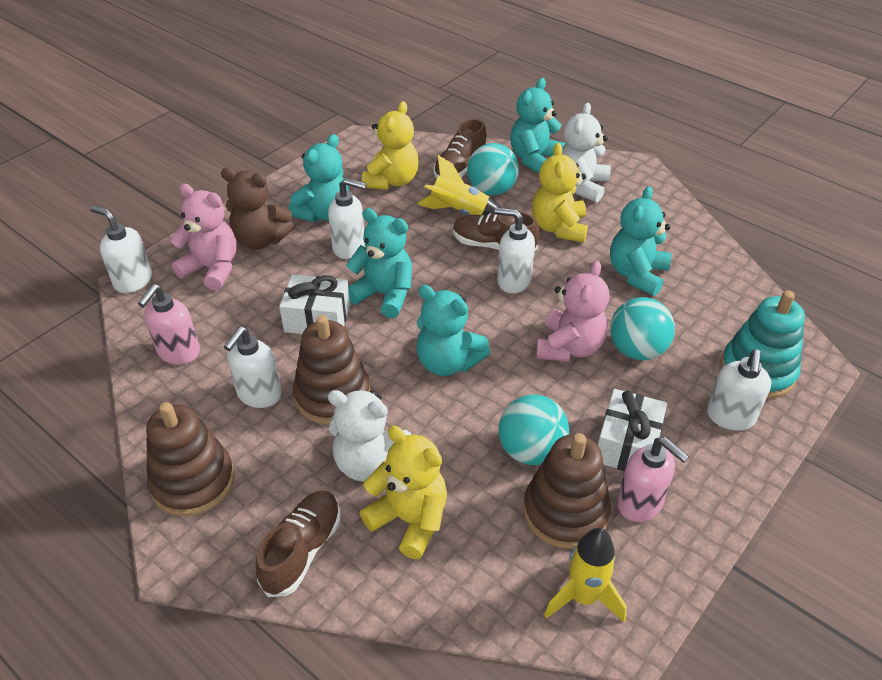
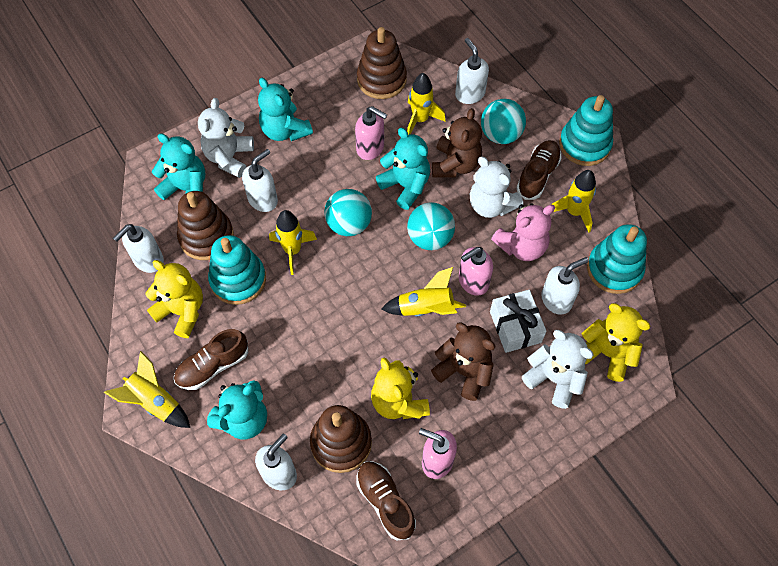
brown teddy bear: 1 -> 2
pink soap dispenser: 2 -> 3
pink teddy bear: 2 -> 1
turquoise stacking toy: 1 -> 3
turquoise teddy bear: 5 -> 4
white gift: 2 -> 1
white teddy bear: 2 -> 3
yellow rocket: 2 -> 5

